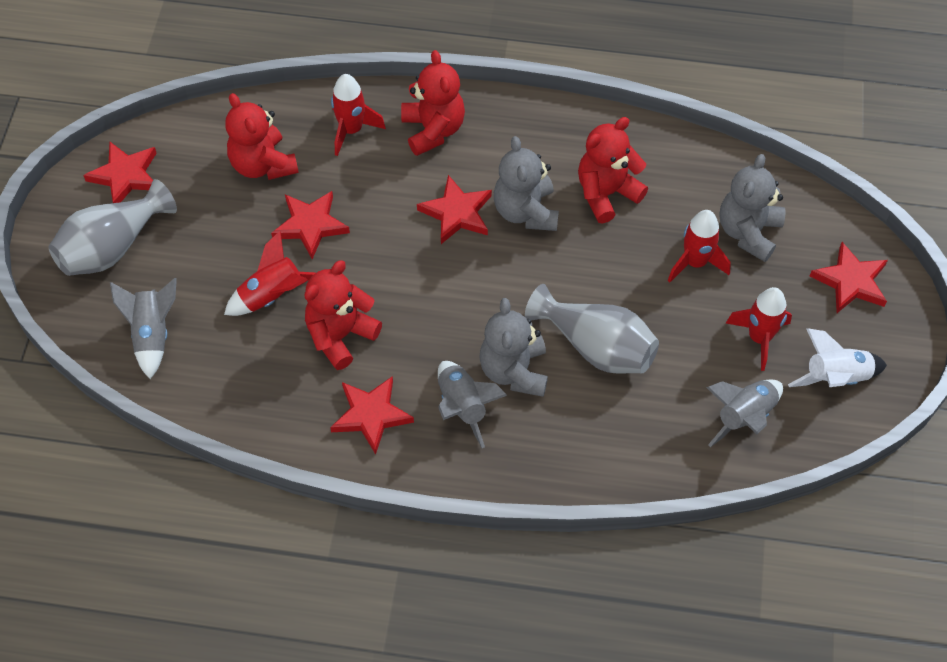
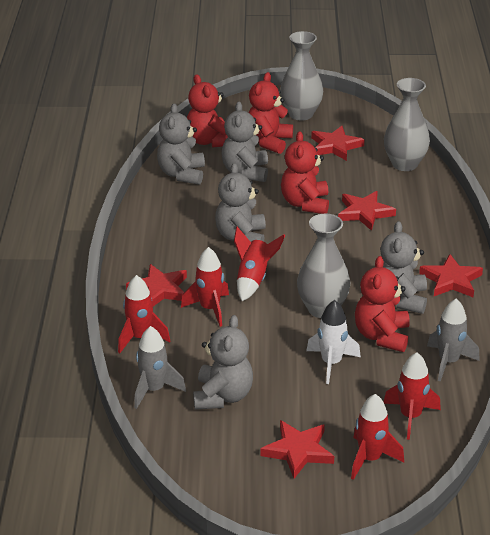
grey rocket: 3 -> 2
grey teddy bear: 3 -> 5
grey vase: 2 -> 3
red rocket: 4 -> 5

